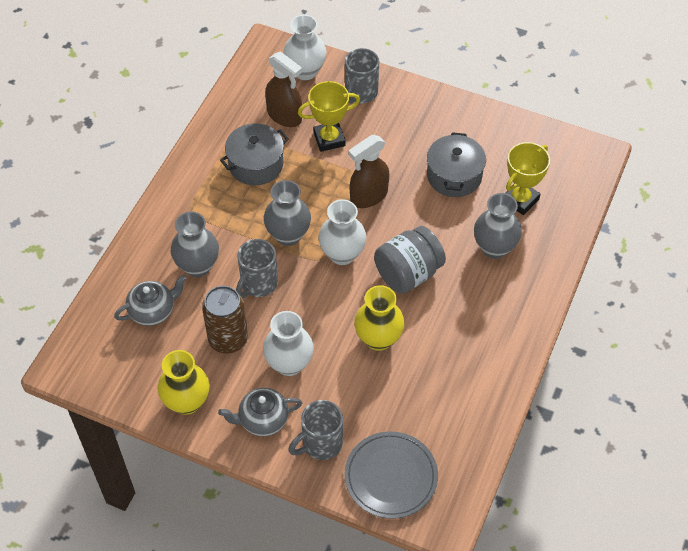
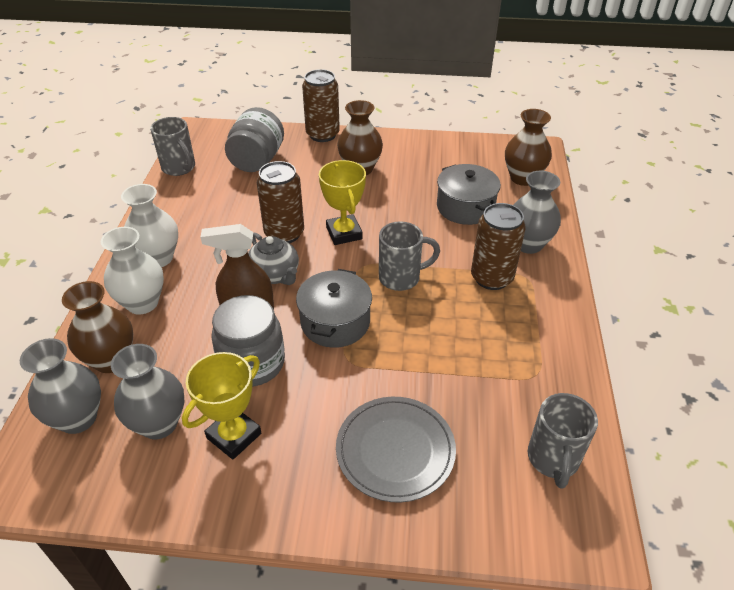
brown can: 1 -> 3
brown spray bottle: 2 -> 1
brown vase: 0 -> 3
grey jar: 1 -> 2
grey teapot: 2 -> 1
white vase: 3 -> 2
yellow vase: 2 -> 0

